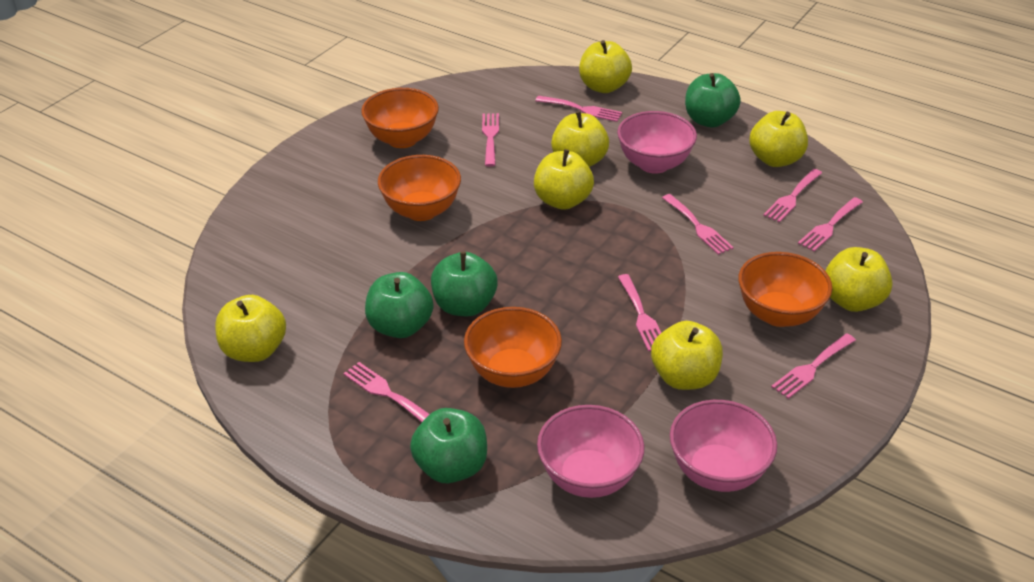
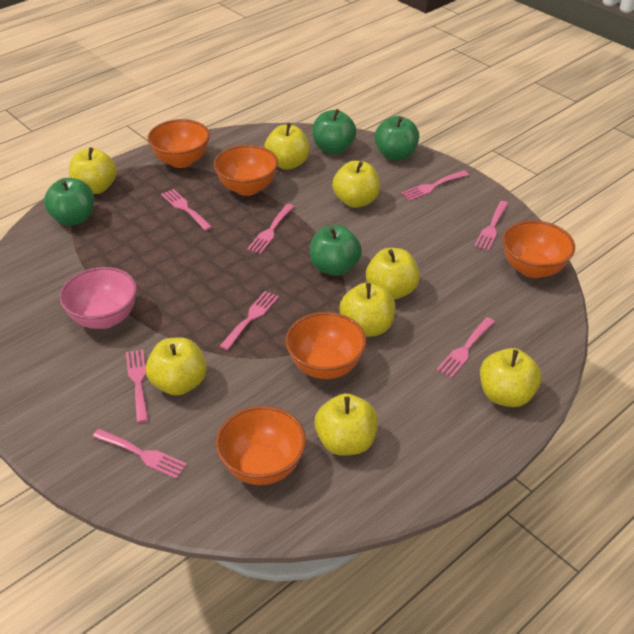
orange bowl: 4 -> 5
pink bowl: 3 -> 1
yellow apple: 7 -> 8

